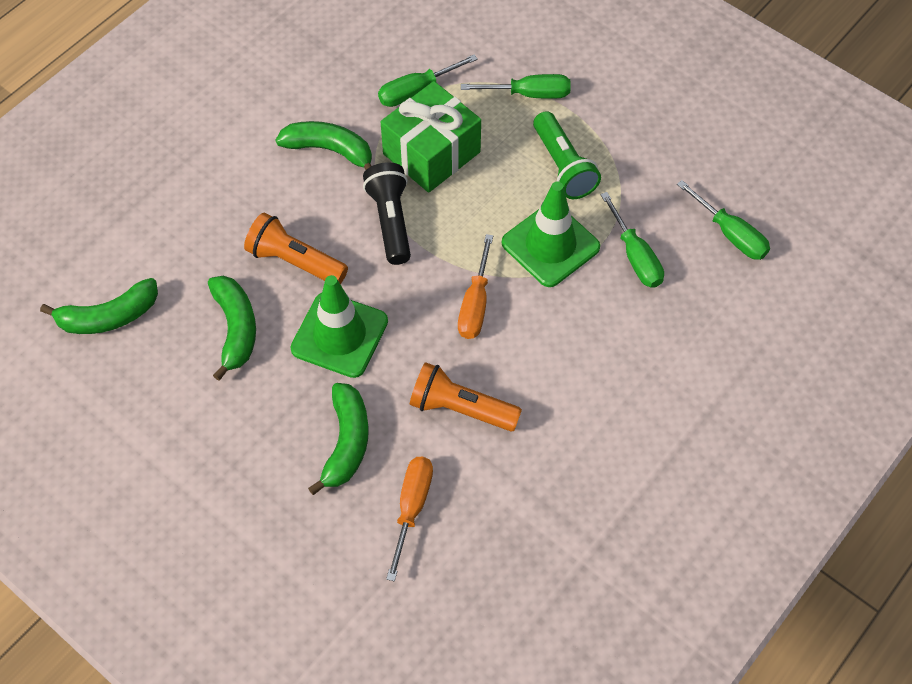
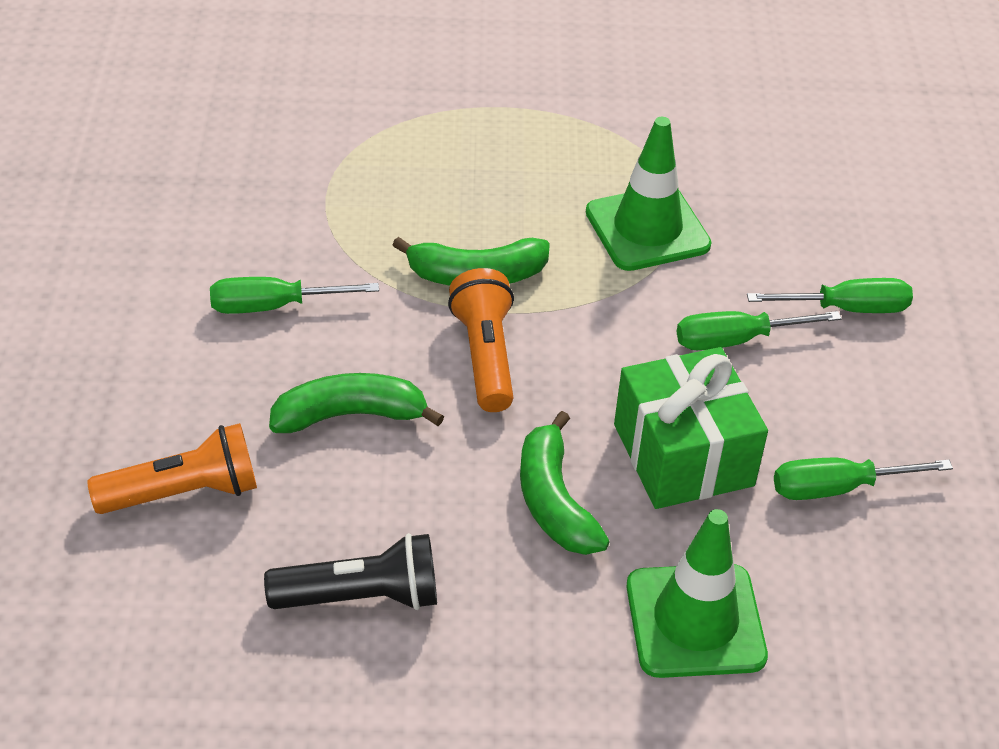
green banana: 4 -> 3
green flashlight: 1 -> 0
orange screwdriver: 2 -> 0

